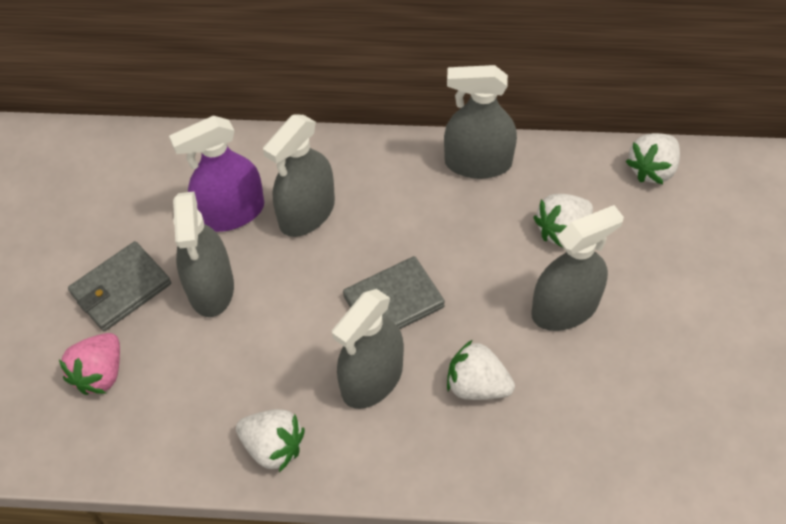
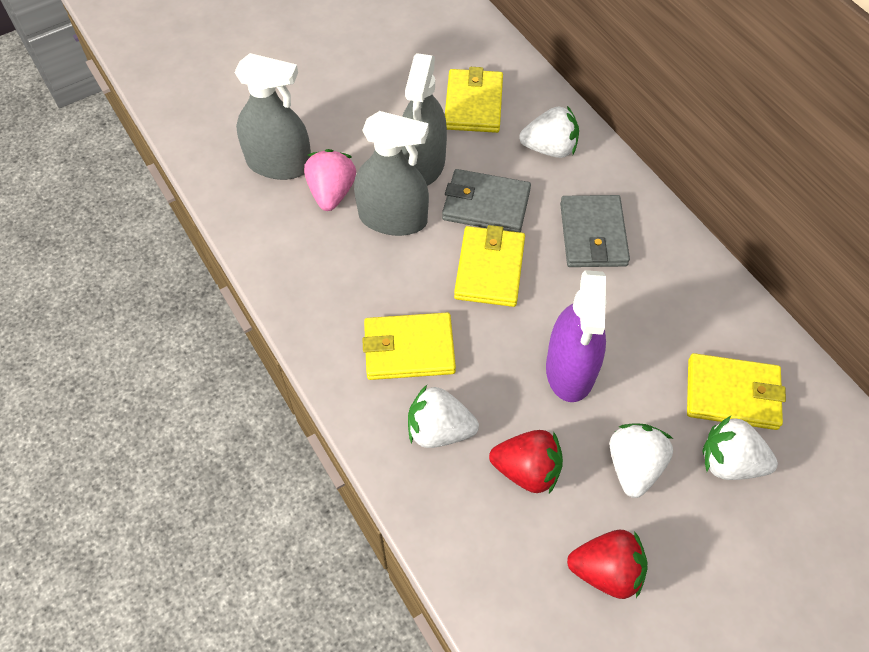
grey spray bottle: 5 -> 3
red strawberry: 0 -> 2
yellow wallet: 0 -> 4

